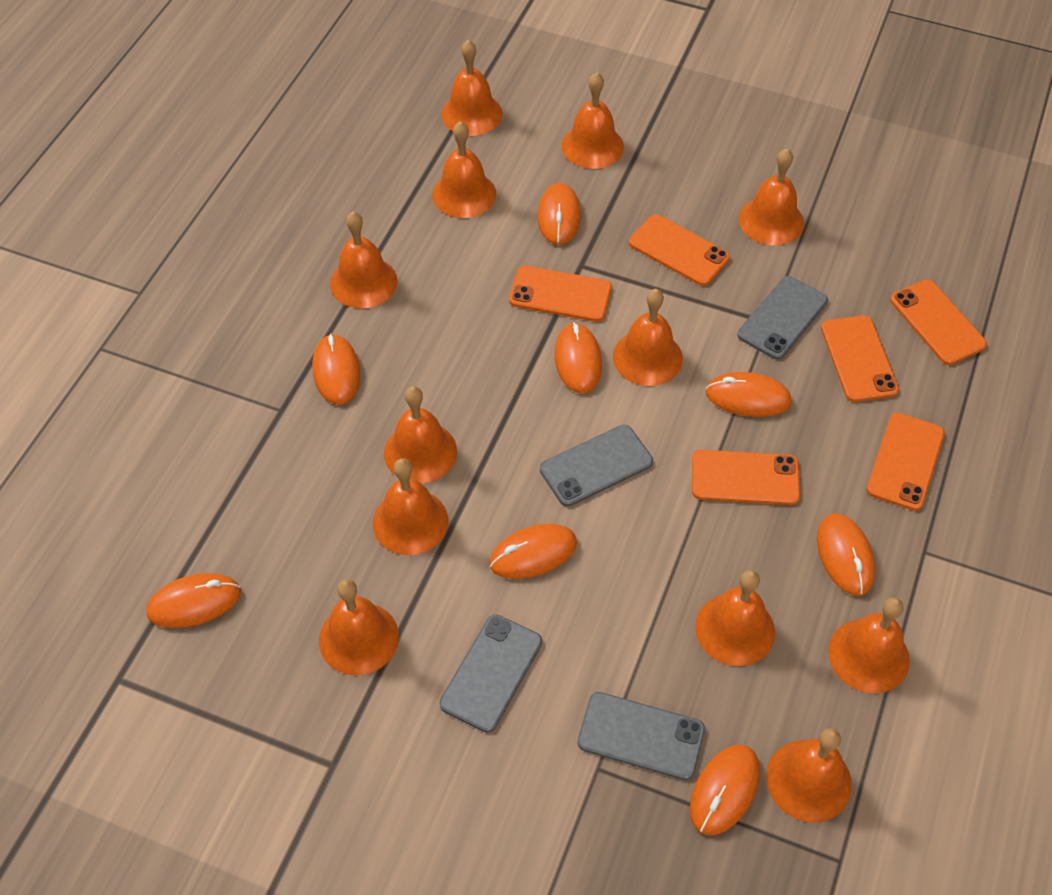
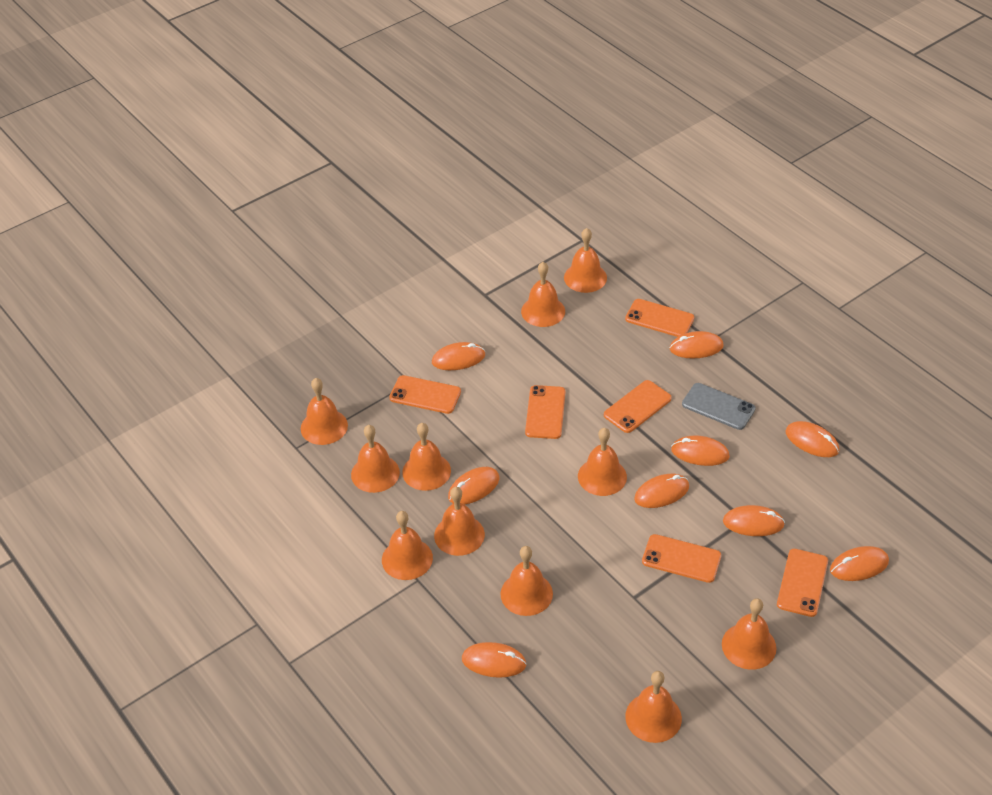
grey phone: 4 -> 1
orange bell: 12 -> 11
orange mouse: 8 -> 9

